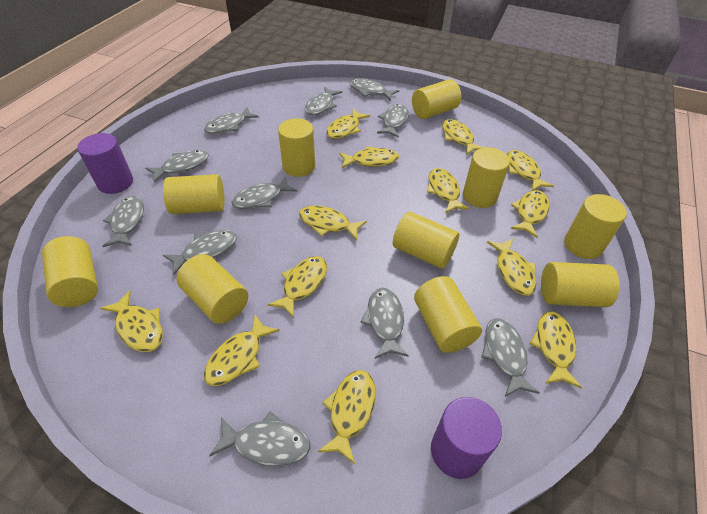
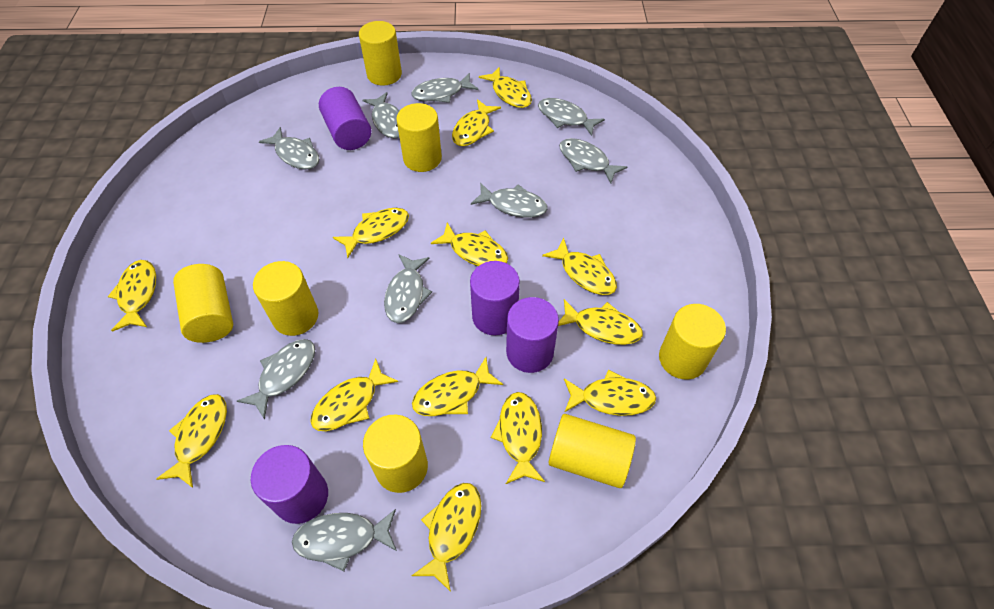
grey fish: 11 -> 9
purple cylinder: 2 -> 4
yellow cylinder: 10 -> 7

